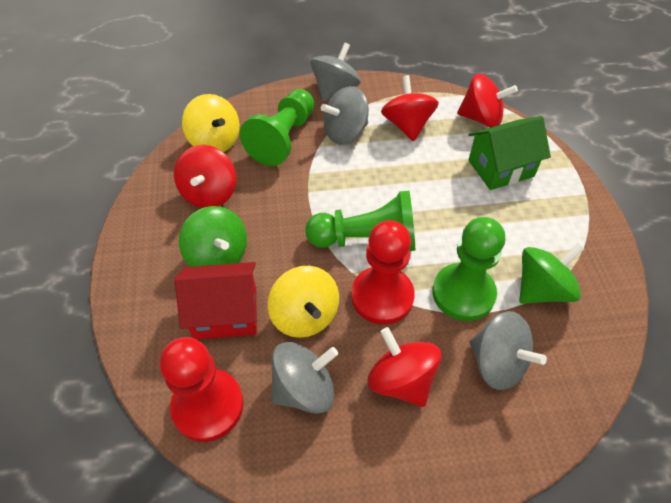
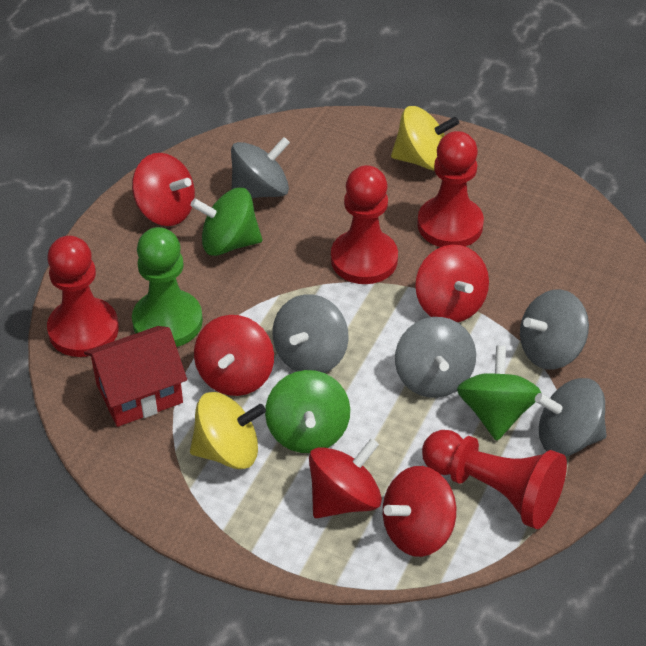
green house: 1 -> 0
green pawn: 3 -> 1
green spinning top: 2 -> 3
grey spinning top: 4 -> 5
red pawn: 2 -> 4
red spinning top: 4 -> 5

